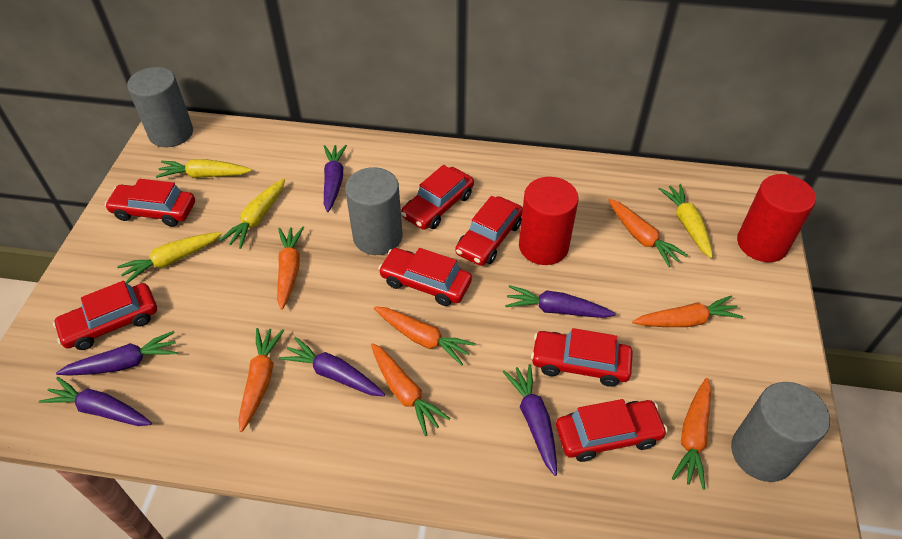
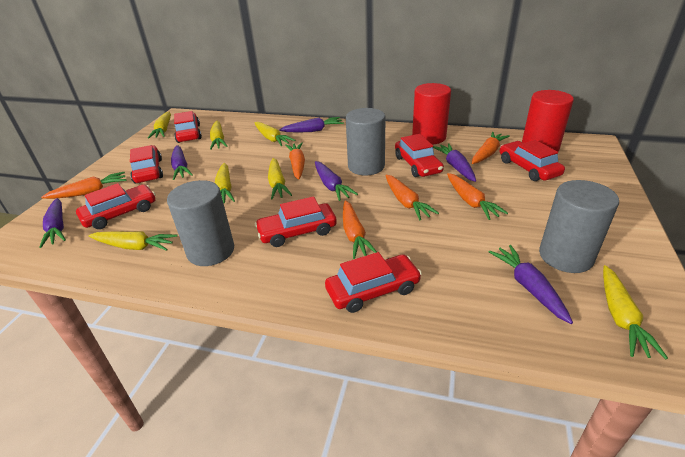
orange carrot: 7 -> 6
yellow carrot: 4 -> 7

